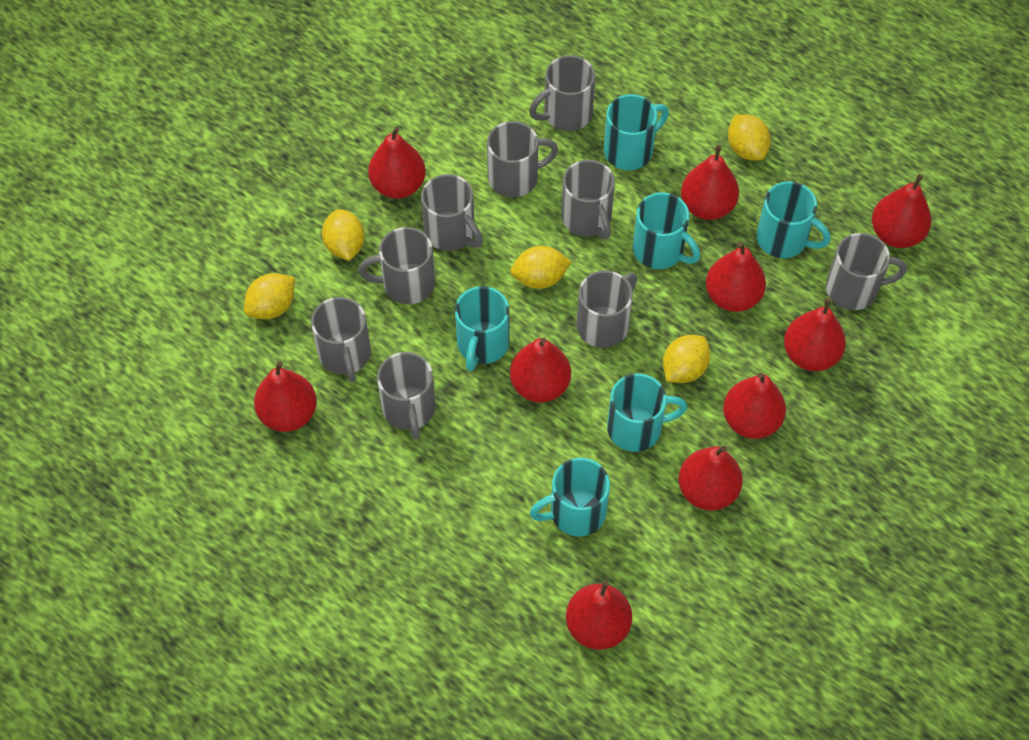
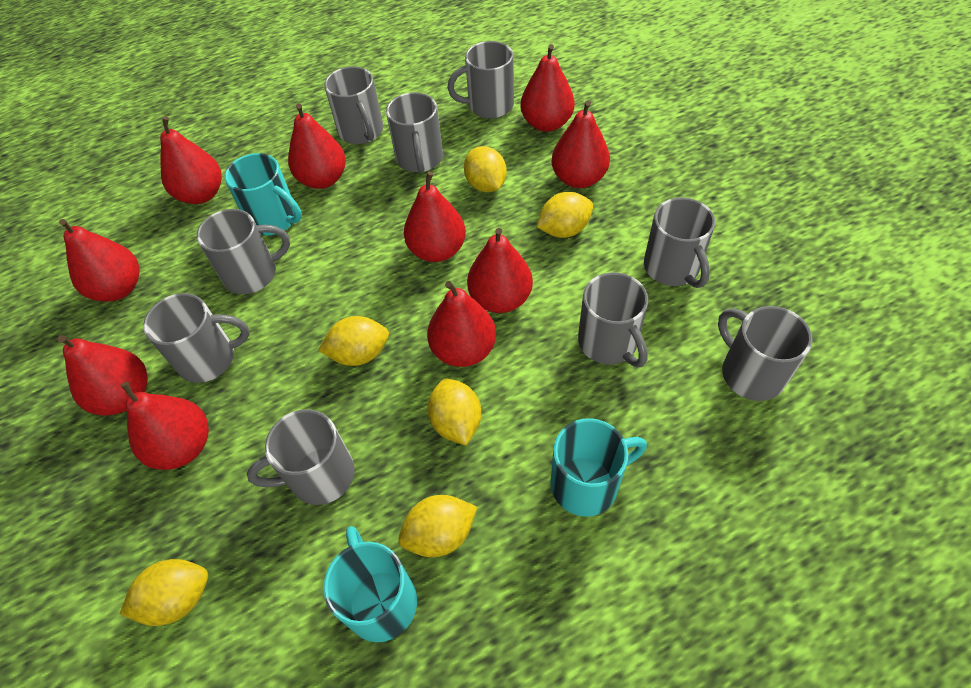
turquoise mug: 6 -> 3
yellow lemon: 5 -> 6

